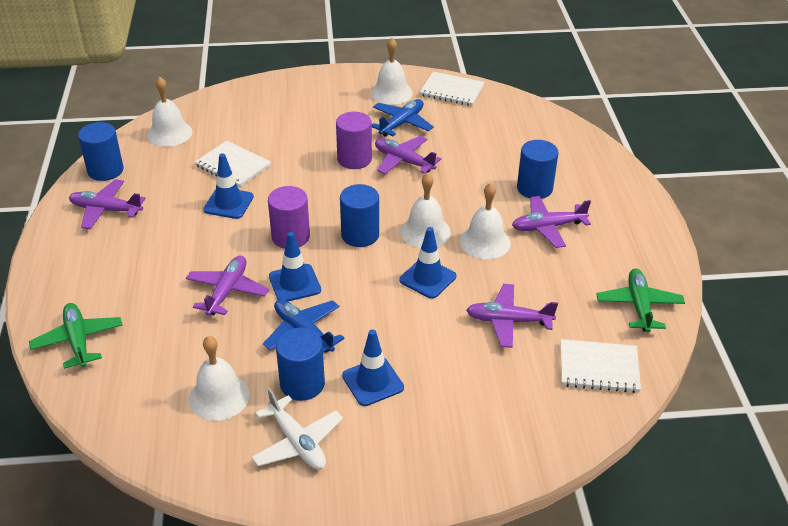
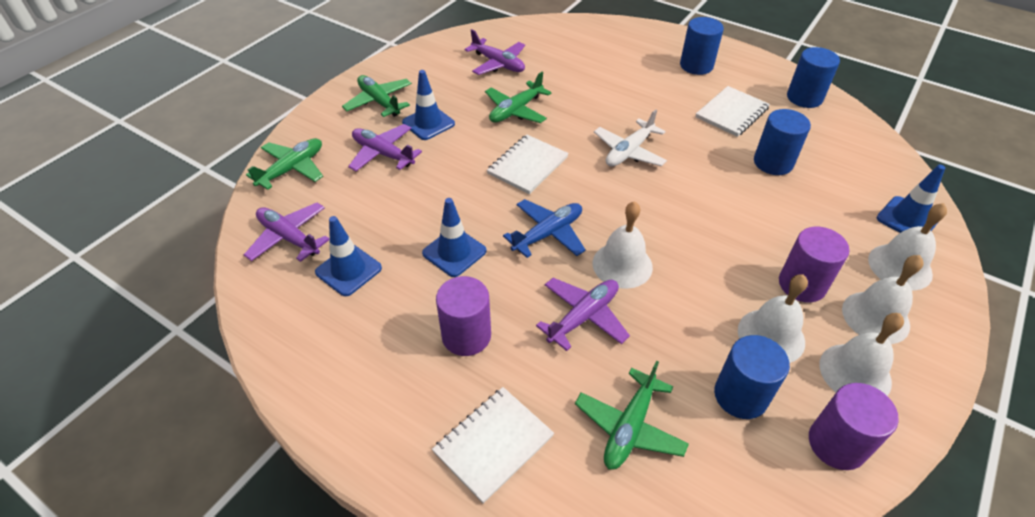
blue plane: 2 -> 1
green plane: 2 -> 4
purple cylinder: 2 -> 3
purple plane: 5 -> 4

